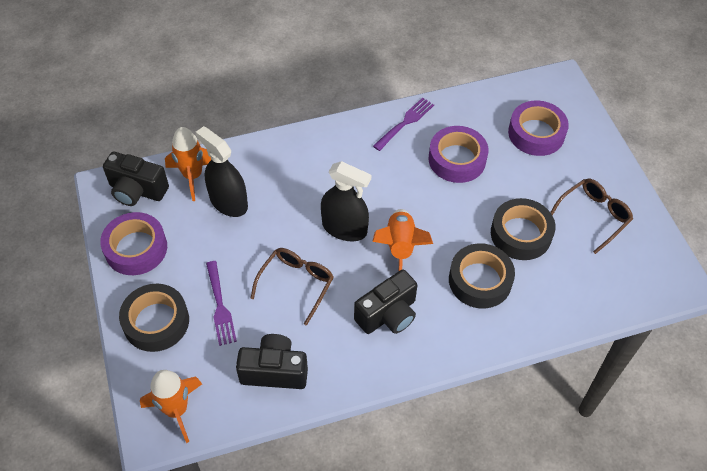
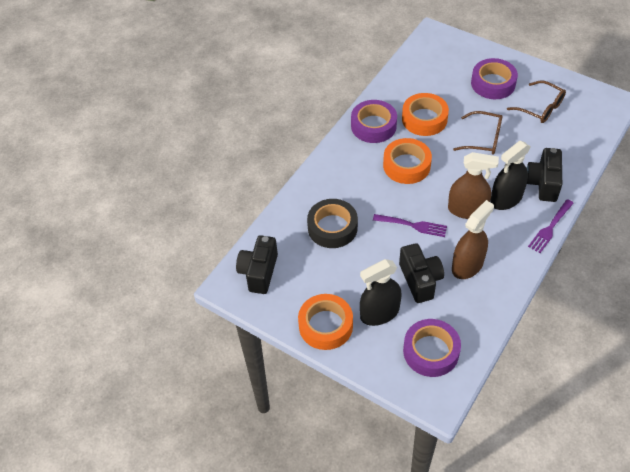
black tape: 3 -> 1
brown spray bottle: 0 -> 2
orange rocket: 3 -> 0
orange tape: 0 -> 3

